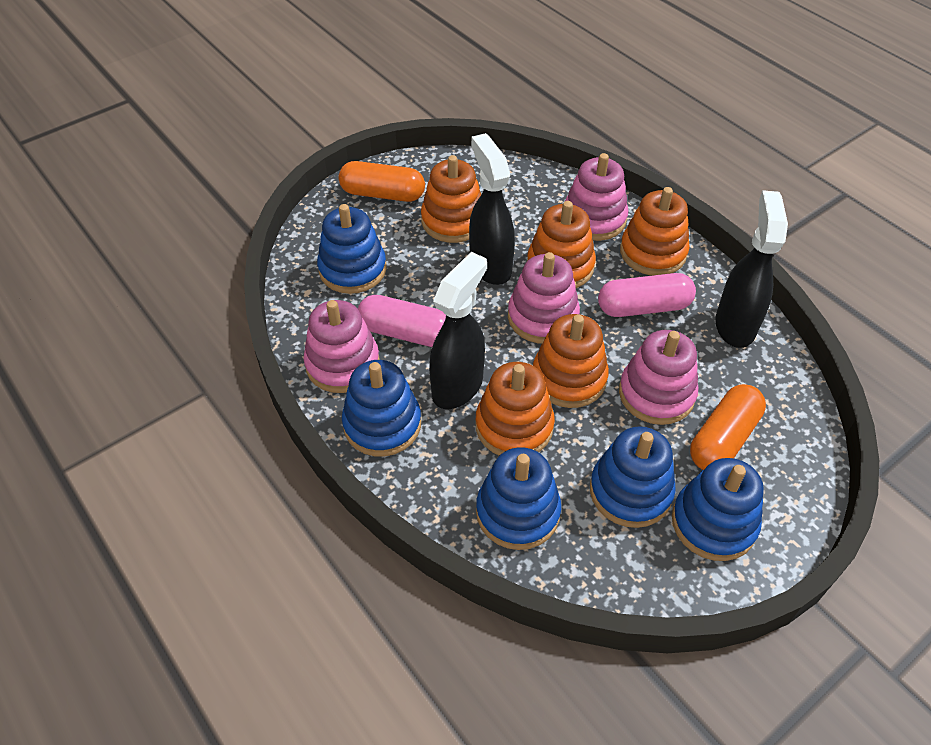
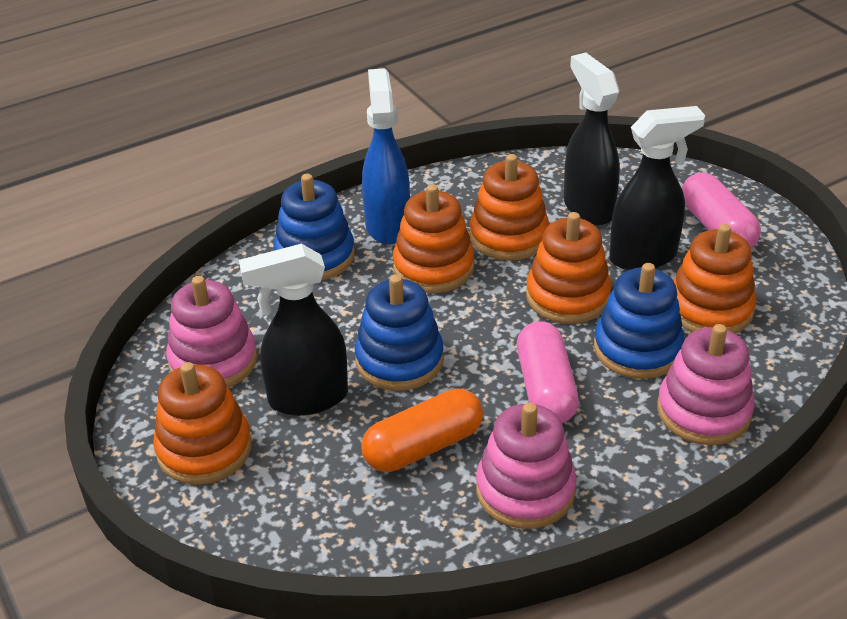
blue spray bottle: 0 -> 1
blue stacking toy: 5 -> 3
orange capsule: 2 -> 1
pink stacking toy: 4 -> 3

